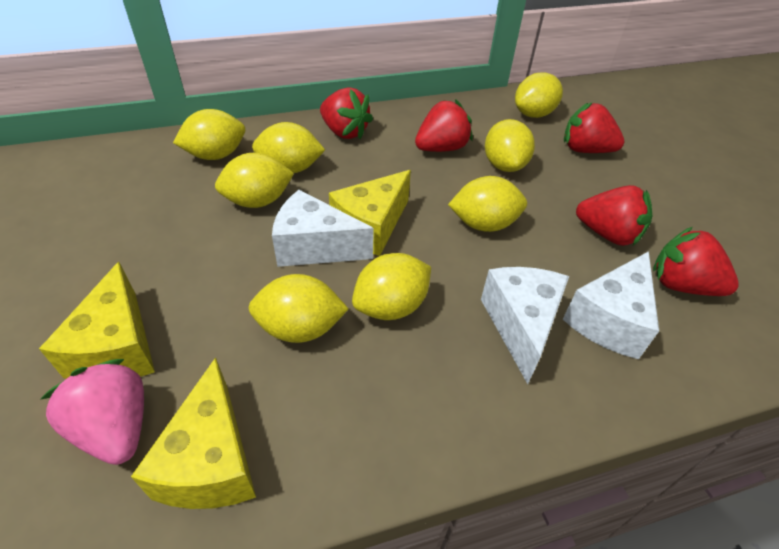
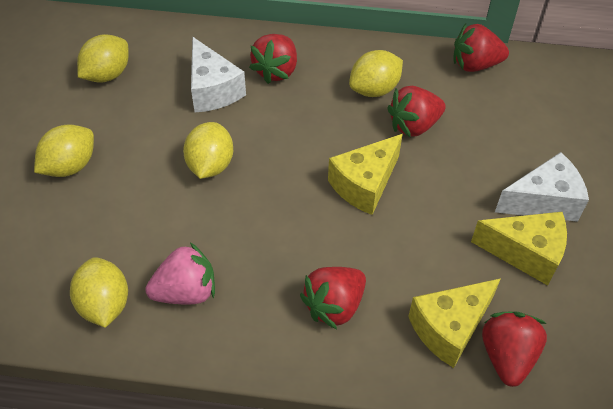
white cheese: 3 -> 2
yellow lemon: 8 -> 5

